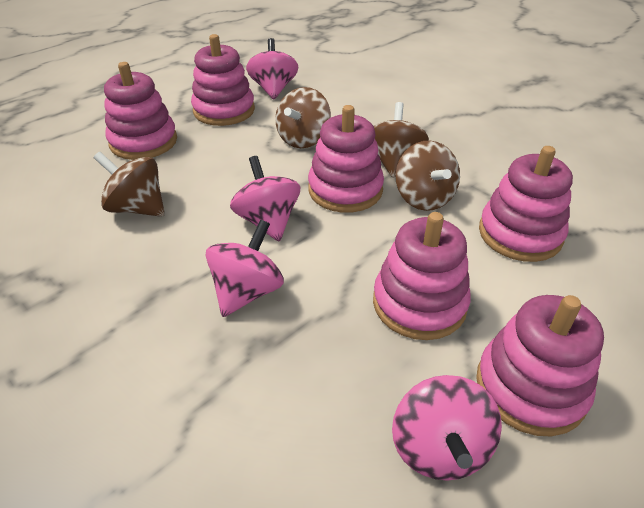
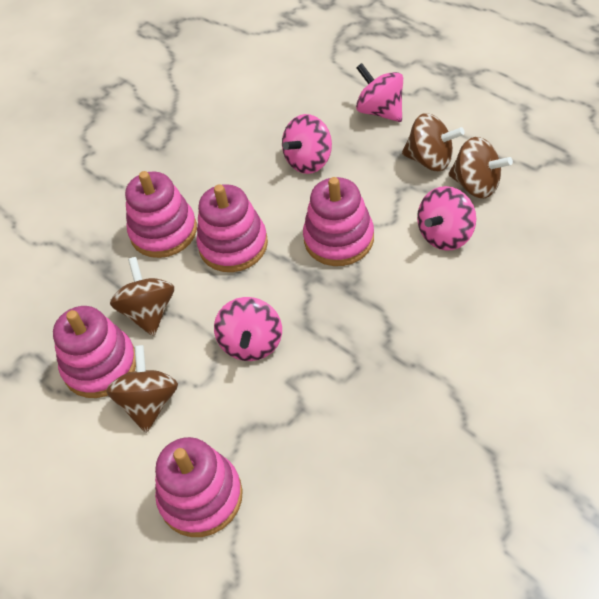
pink stacking toy: 6 -> 5

